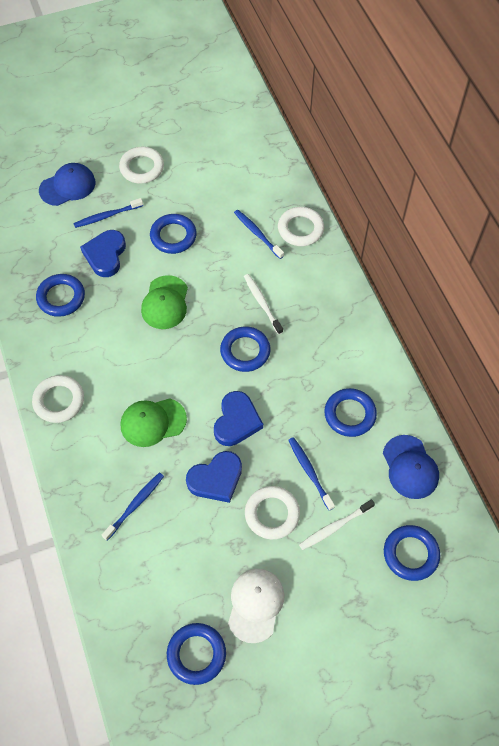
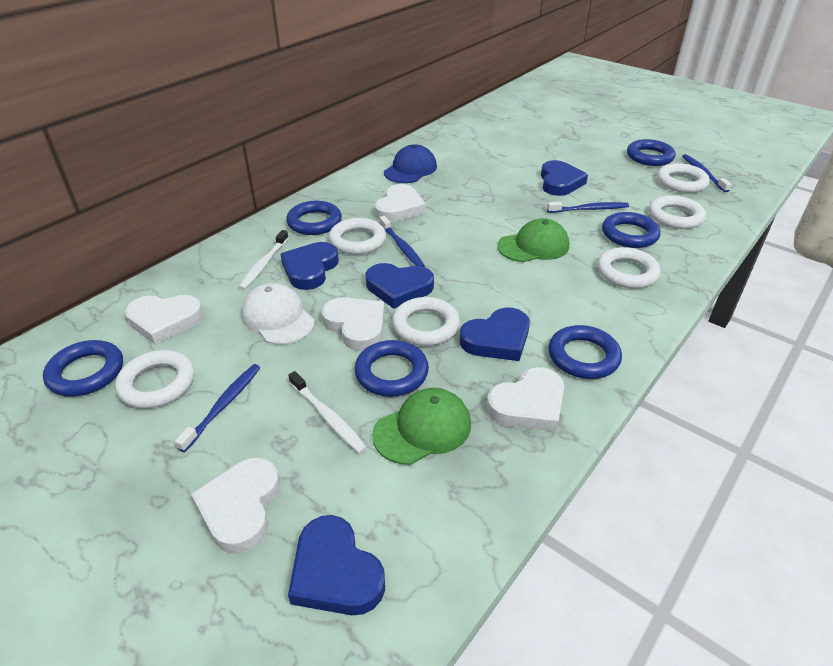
blue cap: 2 -> 1
blue heart: 3 -> 5
white heart: 0 -> 5
white ring: 4 -> 6

